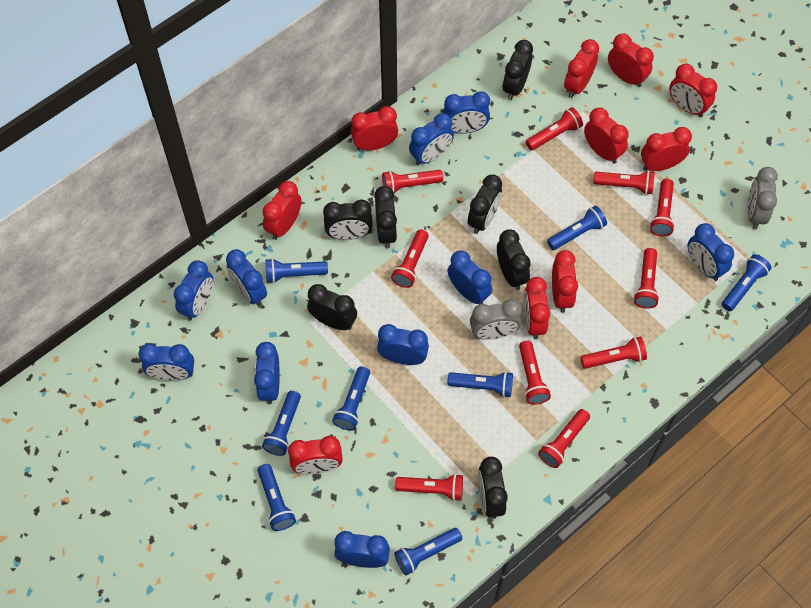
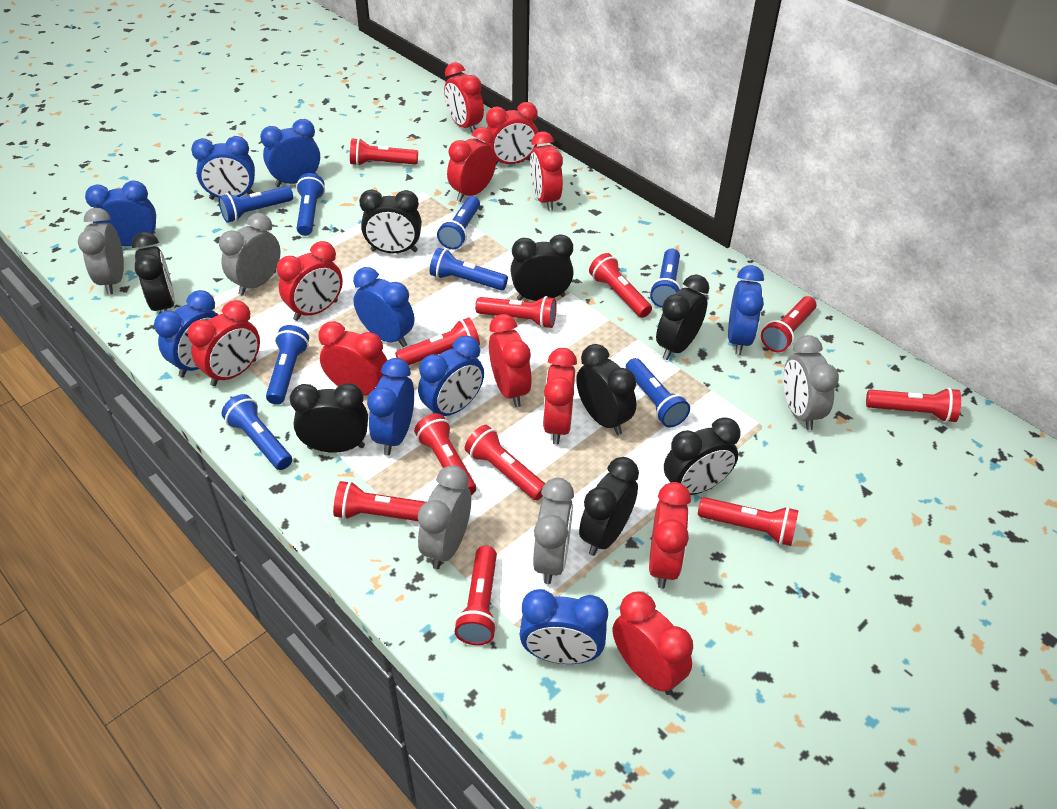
black clock: 7 -> 8
blue clock: 10 -> 9
grey clock: 2 -> 5
red clock: 10 -> 11
red flashlight: 10 -> 11

